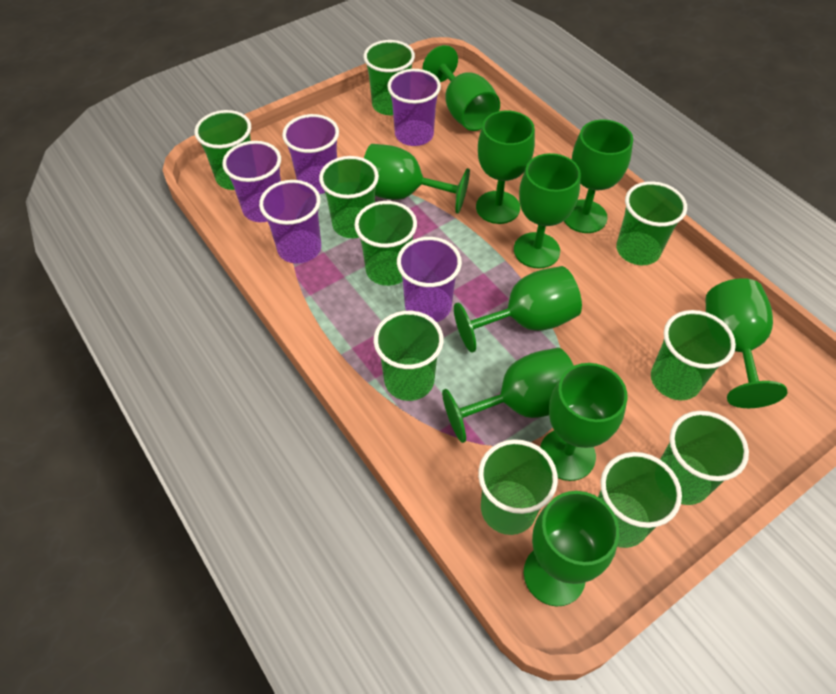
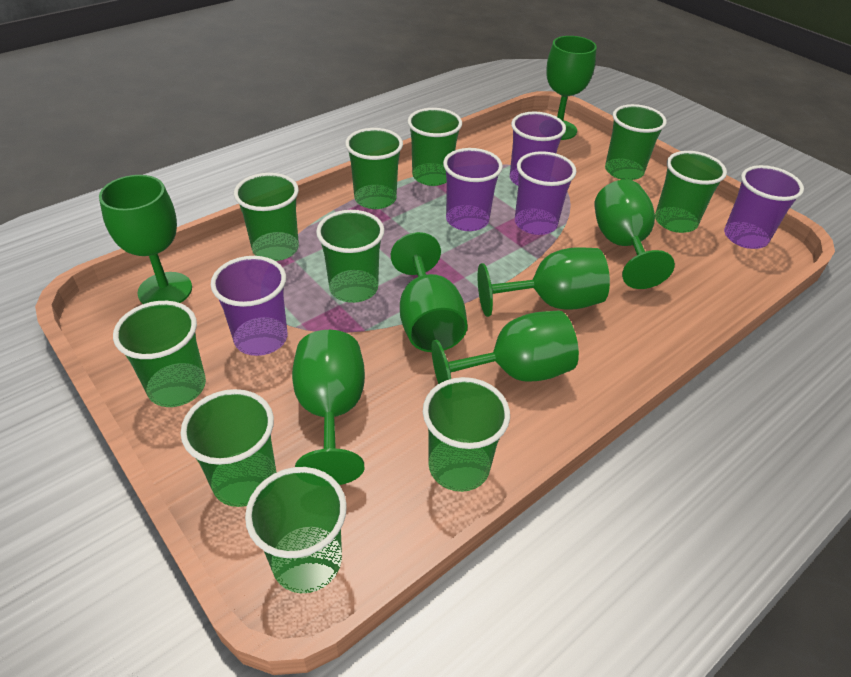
green goblet: 10 -> 7

